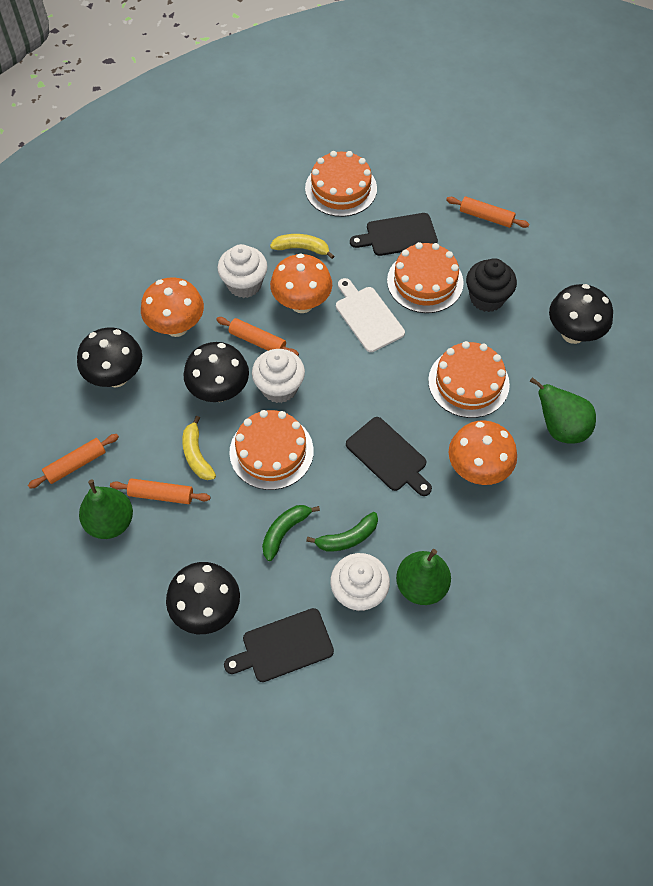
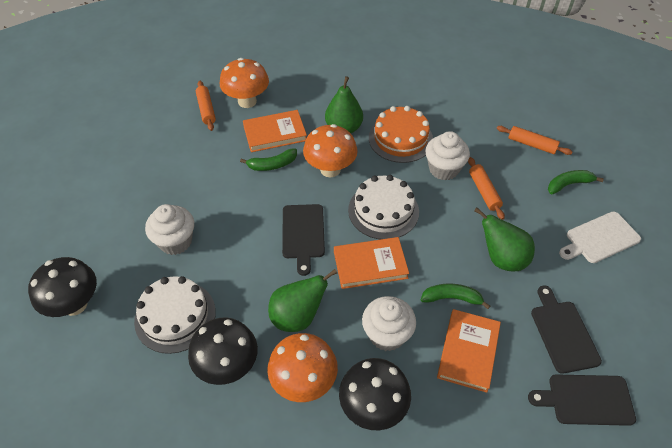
black cupcake: 1 -> 0
black mushroom: 4 -> 3
green banana: 2 -> 3
orange book: 0 -> 3
orange cake: 4 -> 1
orange rolling pin: 4 -> 3
white cake: 0 -> 2
yellow banana: 2 -> 0

